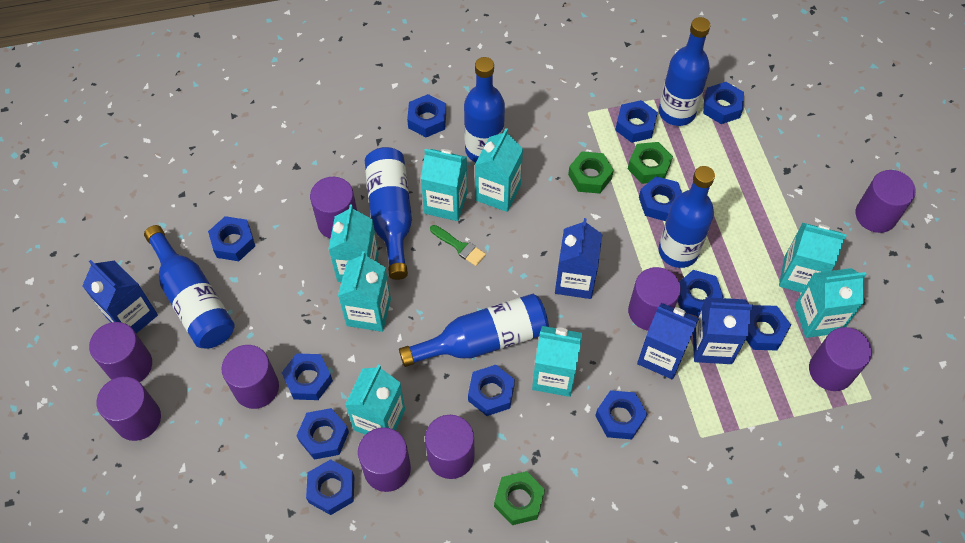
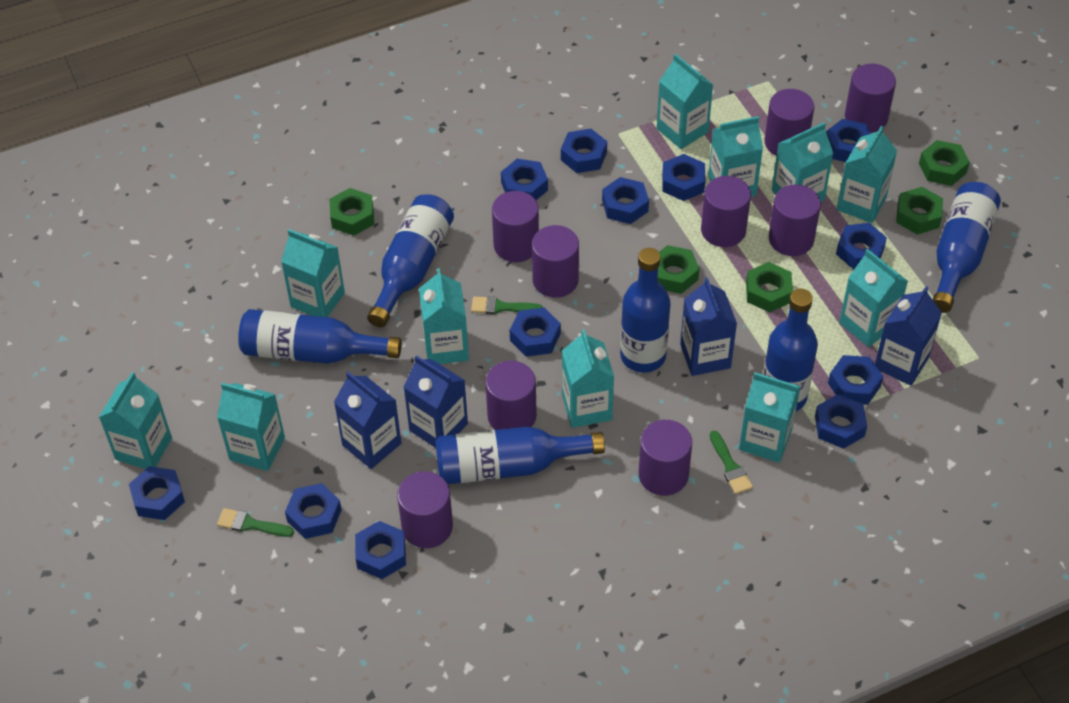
green brush: 1 -> 3
green nut: 3 -> 5
turquoise carton: 8 -> 11

